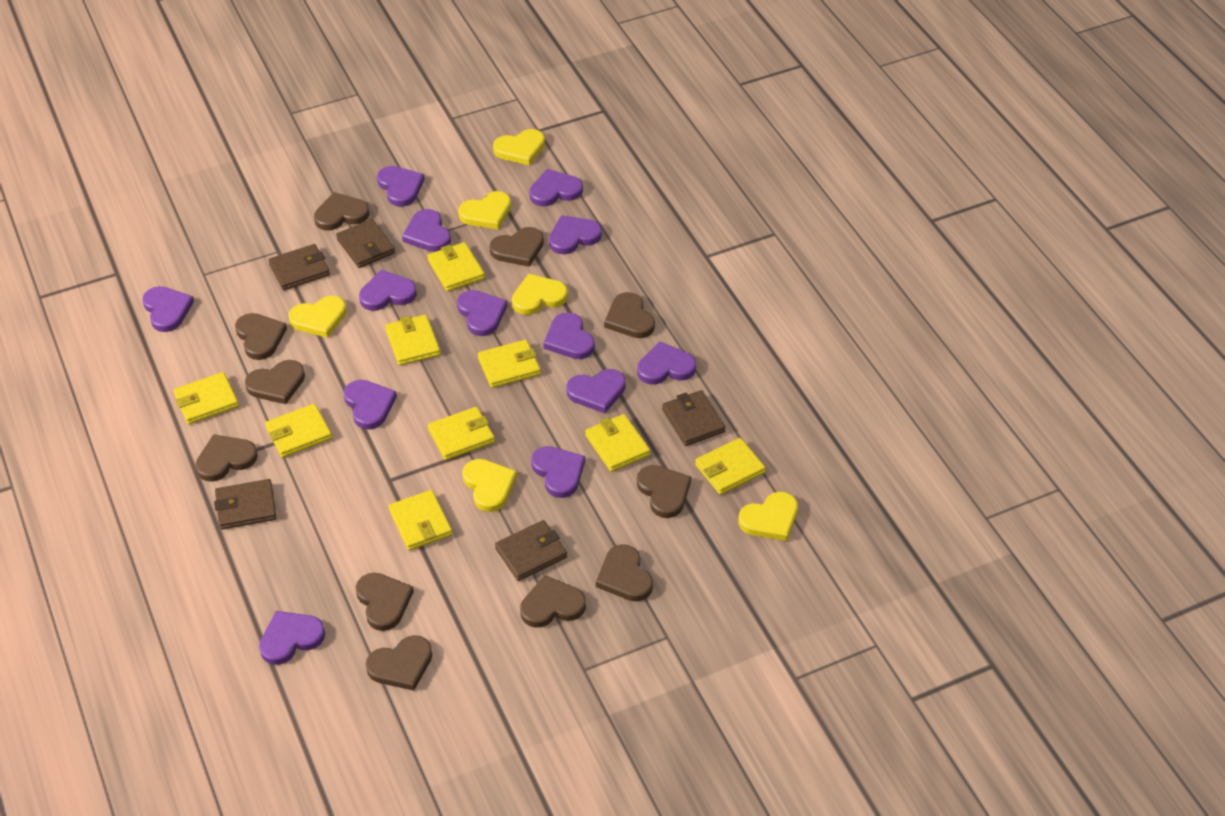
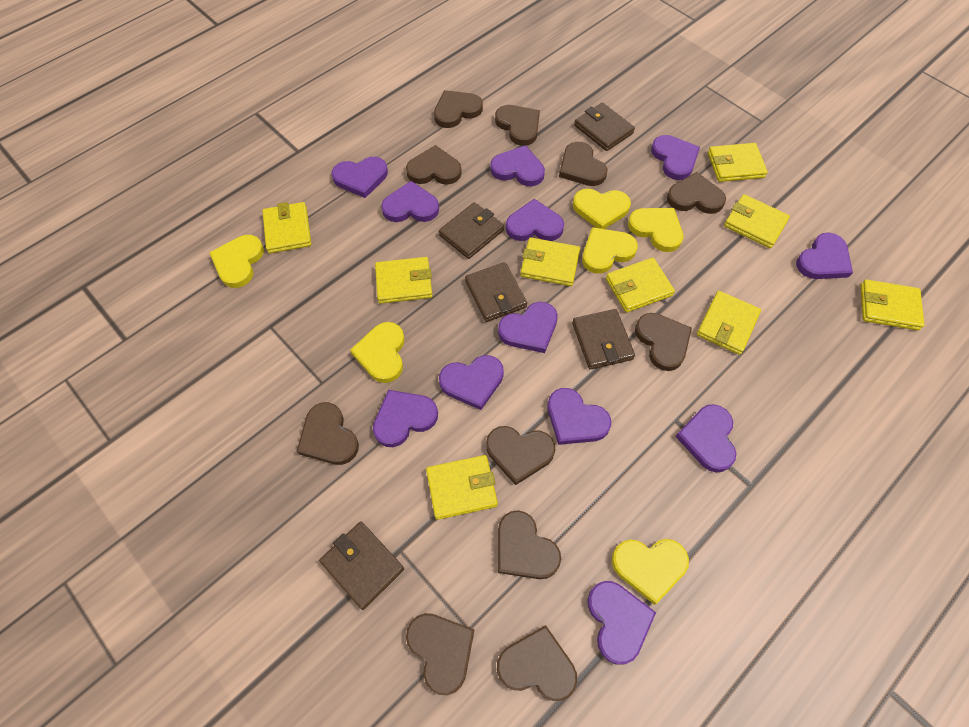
purple heart: 13 -> 12

